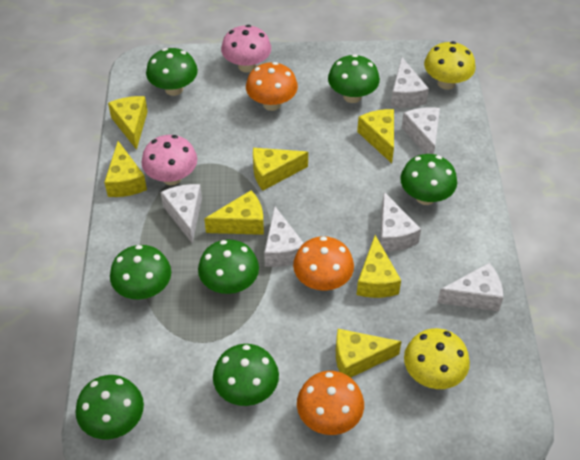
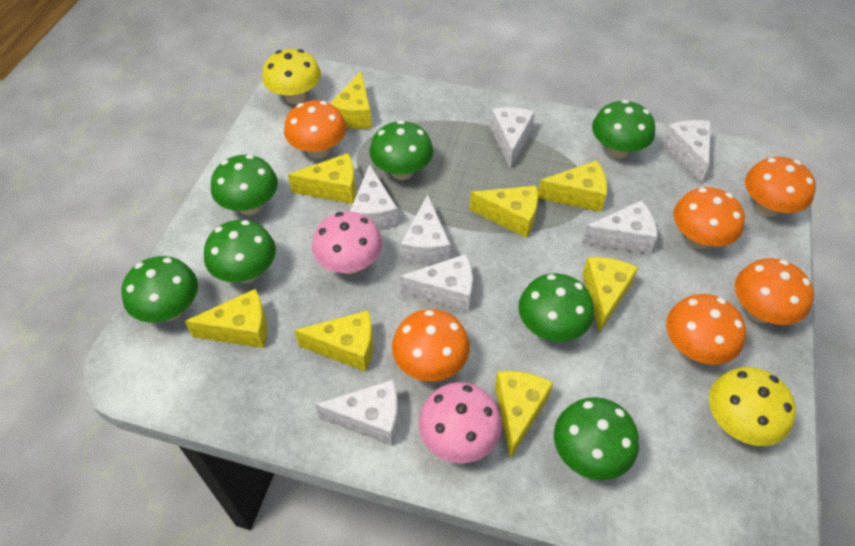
orange mushroom: 3 -> 6
white cheese: 6 -> 7
yellow cheese: 7 -> 8

